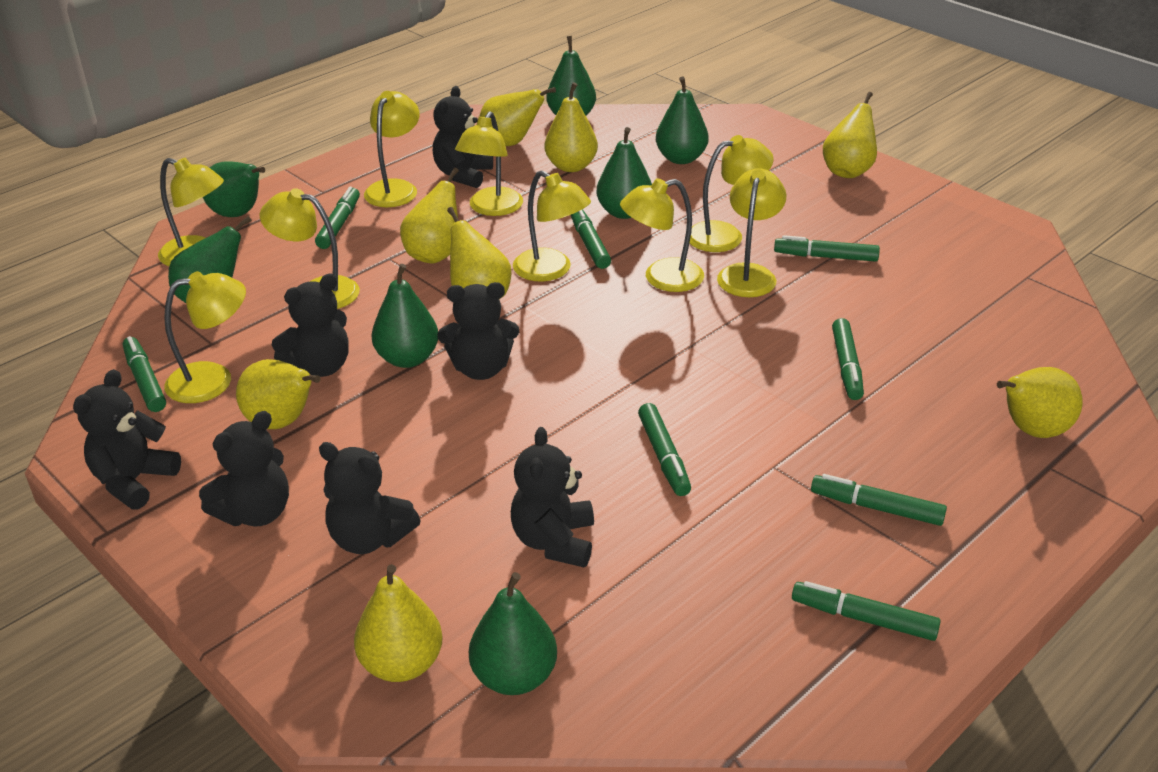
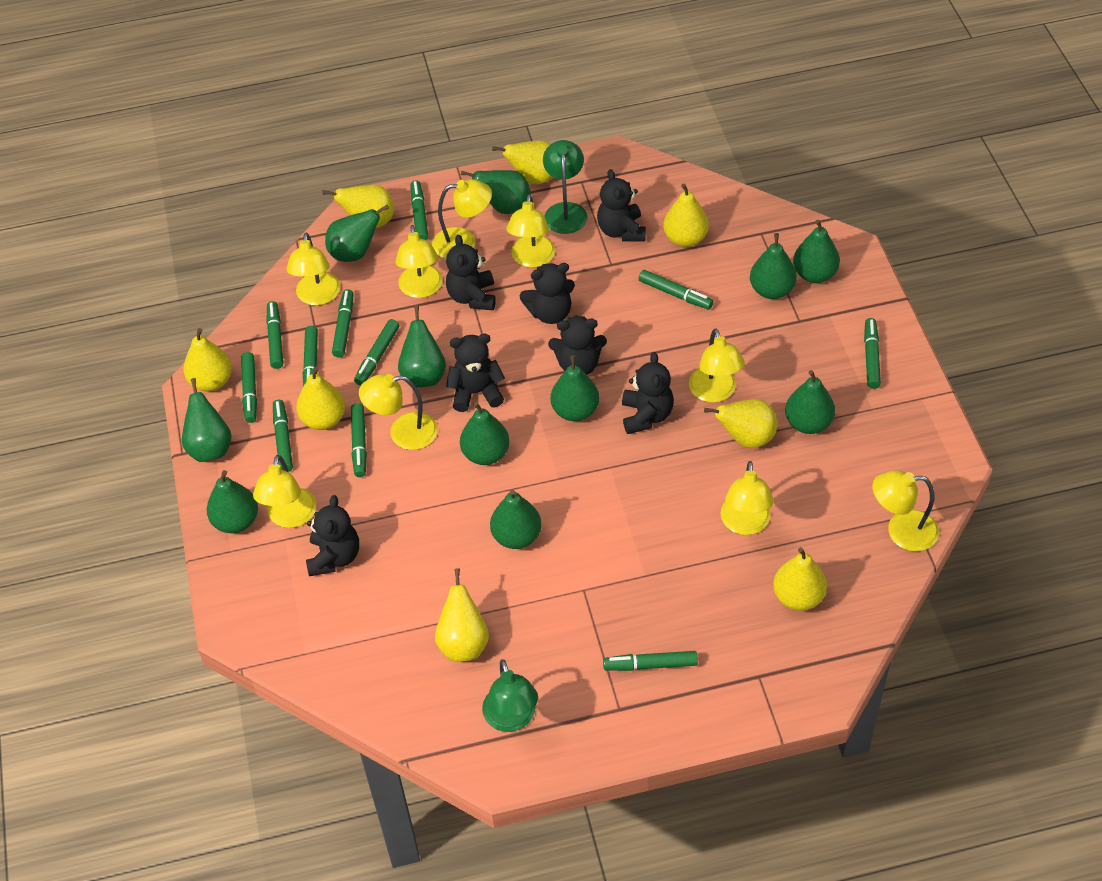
green lamp: 0 -> 2
green marker: 8 -> 11
green pear: 7 -> 11

